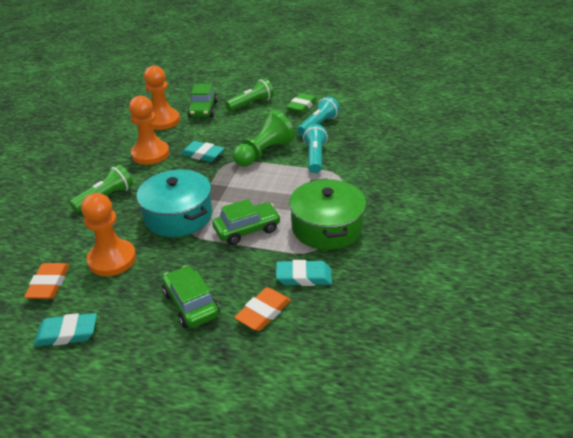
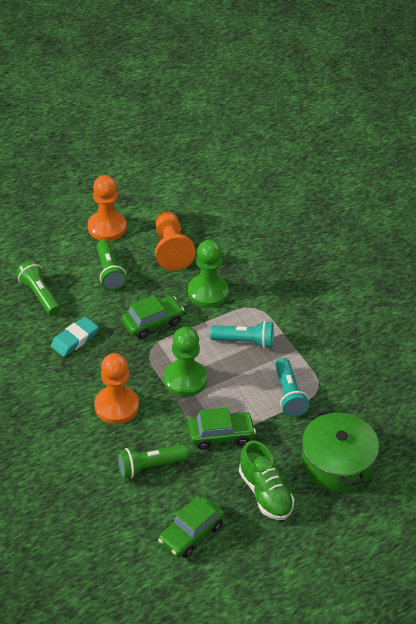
green eraser: 1 -> 0
green flashlight: 2 -> 3
green pawn: 1 -> 2
green shoe: 0 -> 1
orange eraser: 2 -> 0
turquoise eraser: 3 -> 1
turquoise pot: 1 -> 0

